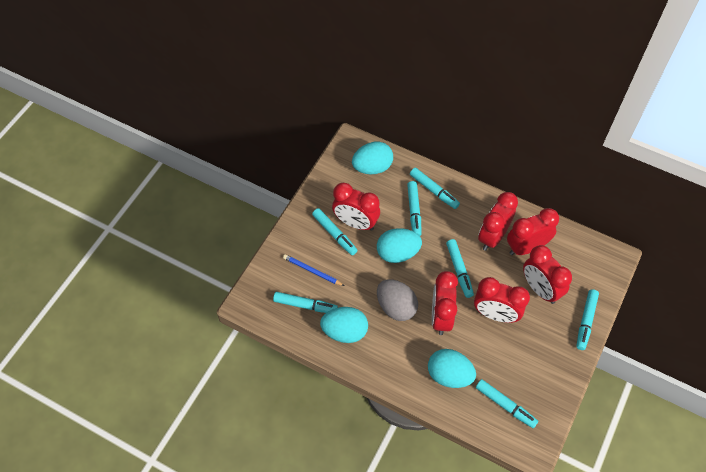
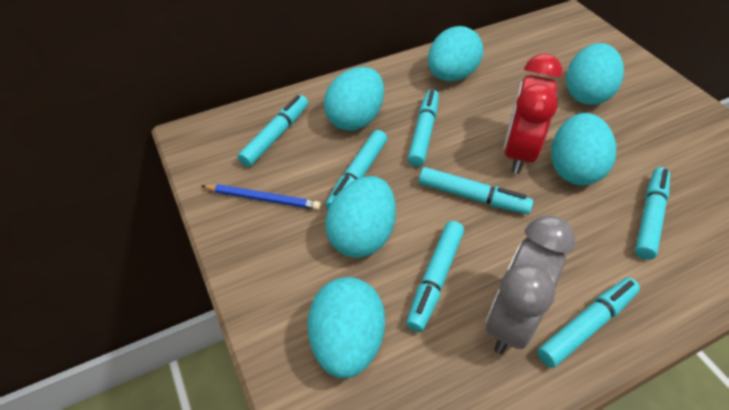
grey clock: 0 -> 1
grey egg: 1 -> 0
red clock: 6 -> 1
turquoise egg: 4 -> 6

